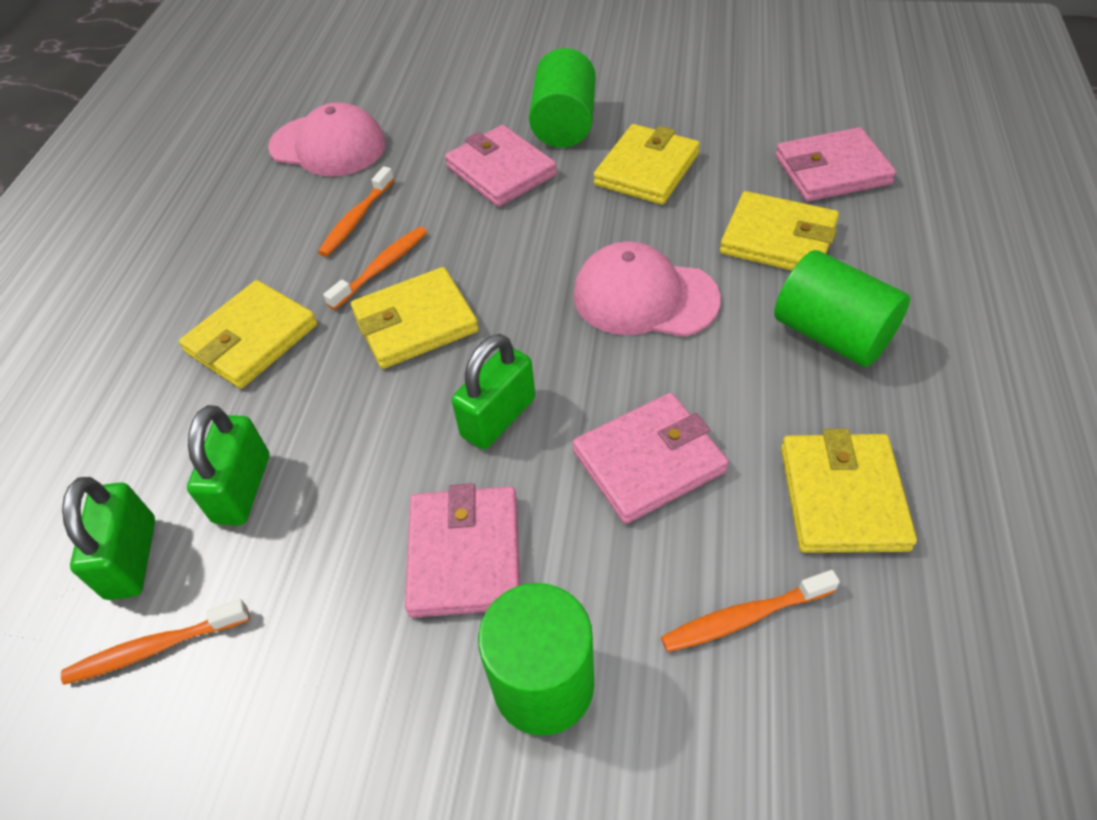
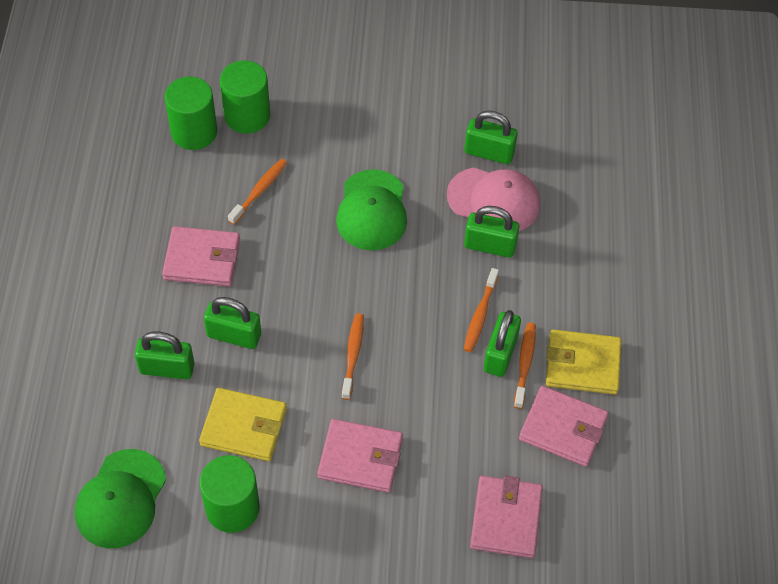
green cap: 0 -> 2
green padlock: 3 -> 5
pink cap: 2 -> 1
yellow wallet: 5 -> 2

